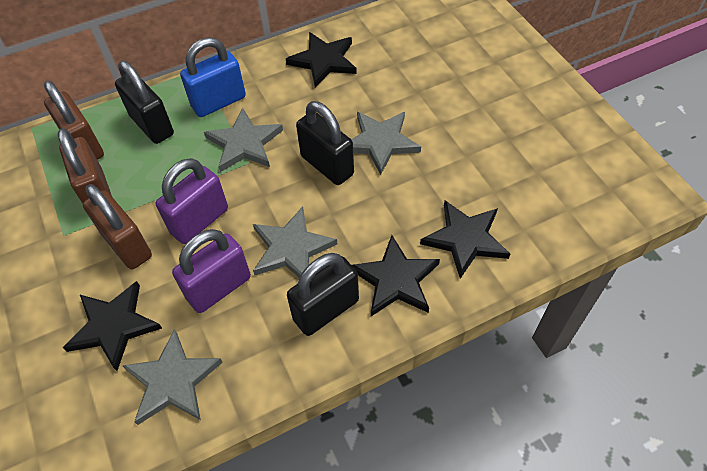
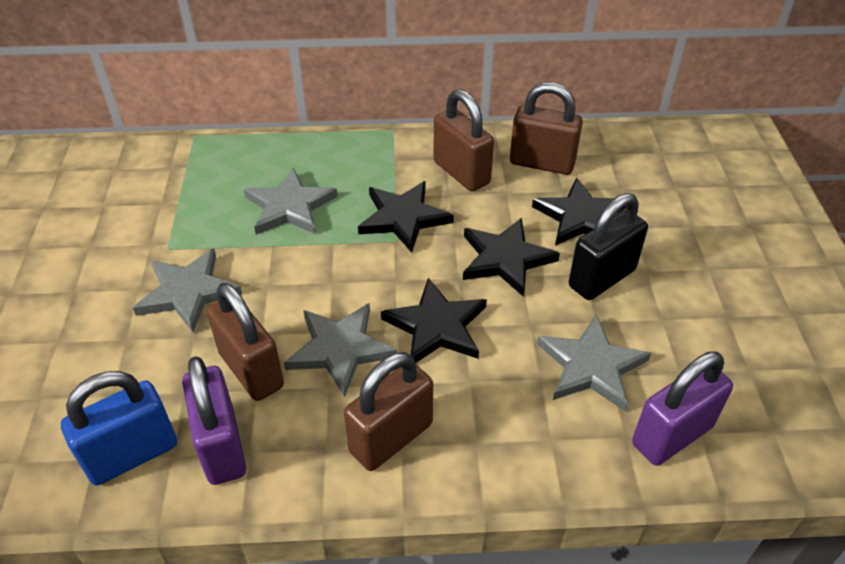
black padlock: 3 -> 1
brown padlock: 3 -> 4

